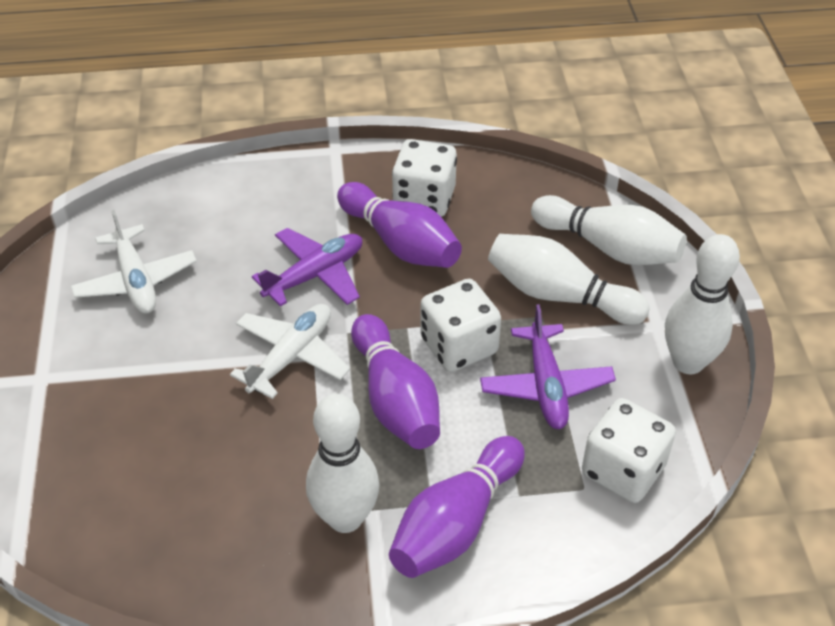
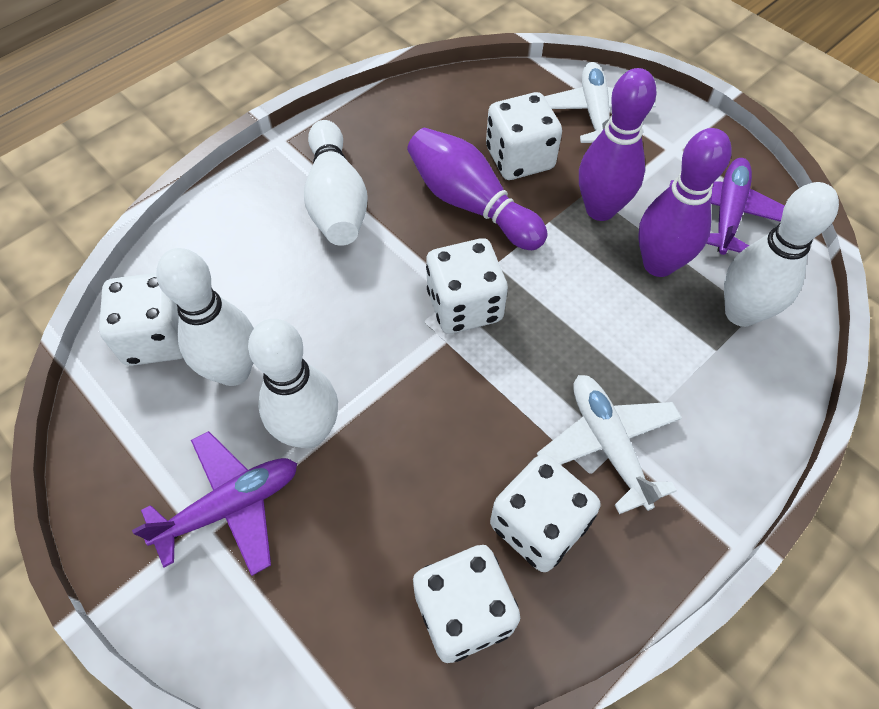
white dice: 3 -> 5

